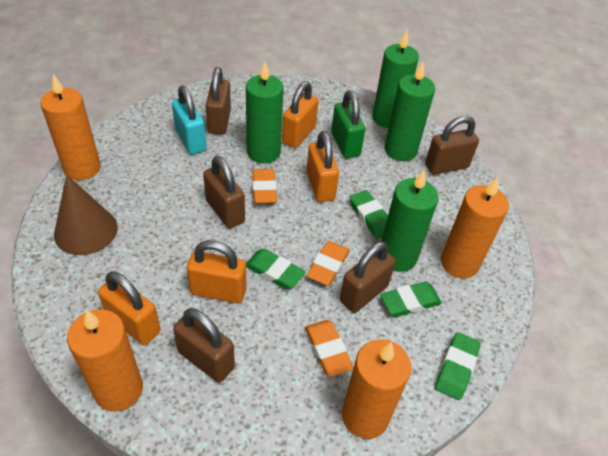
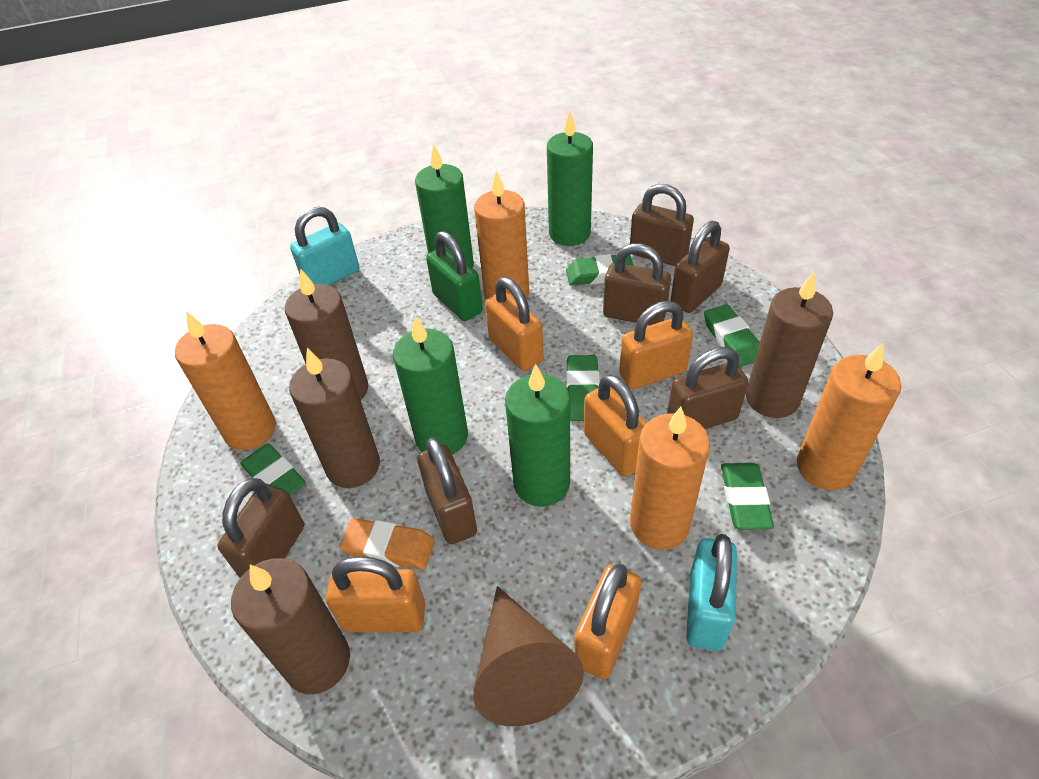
brown candle: 0 -> 4
brown padlock: 5 -> 6
green eraser: 4 -> 5
orange eraser: 3 -> 1
orange padlock: 4 -> 5
turquoise padlock: 1 -> 2

